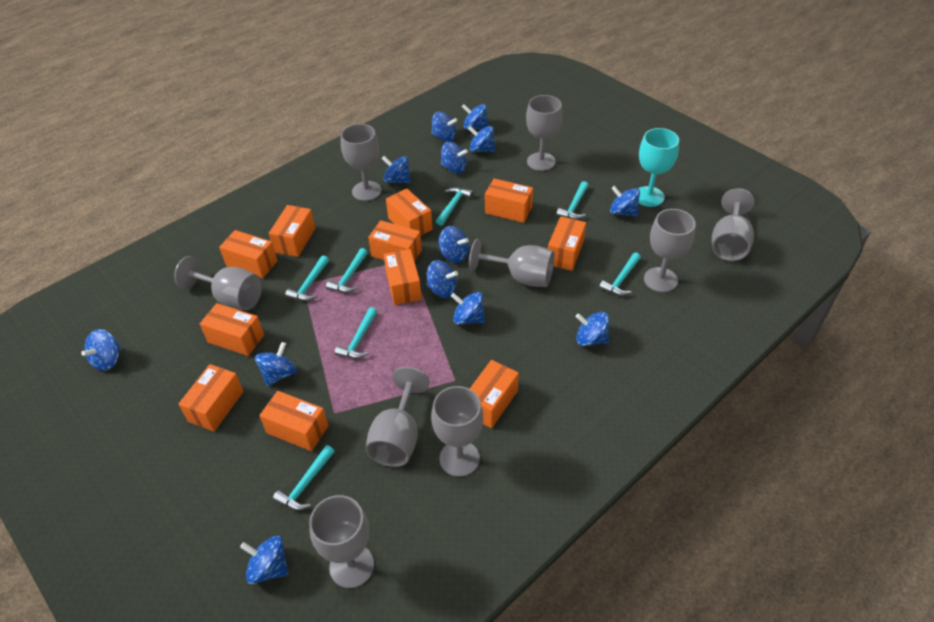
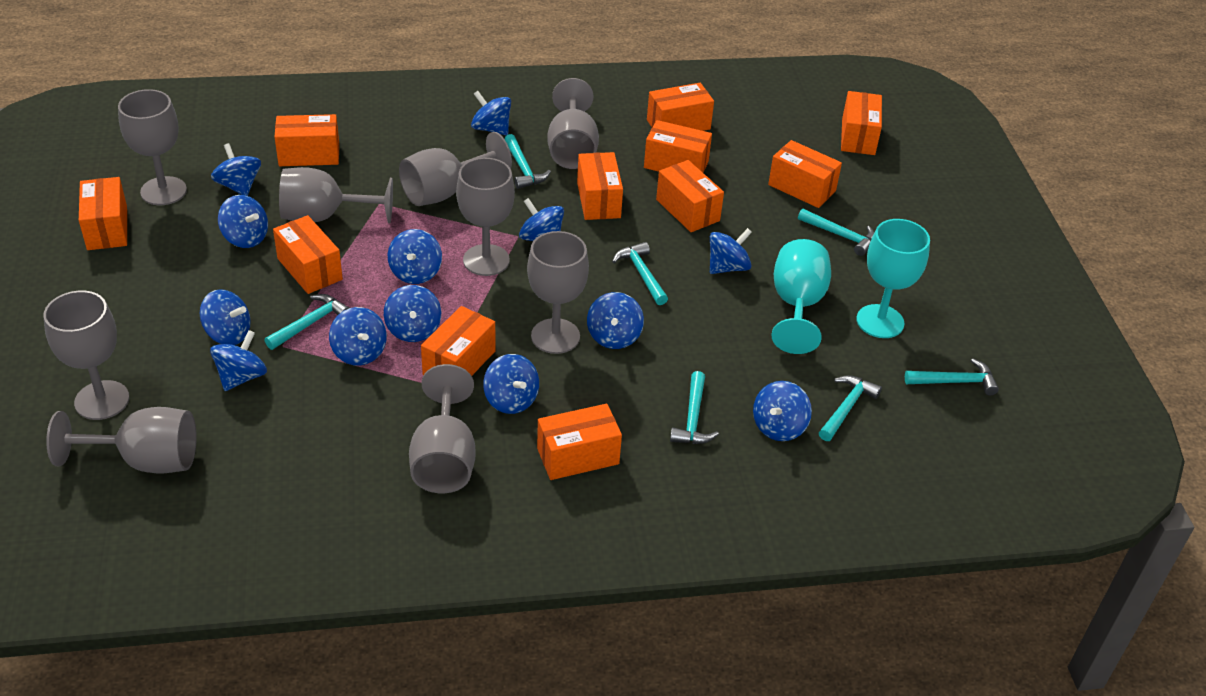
turquoise goblet: 1 -> 2

